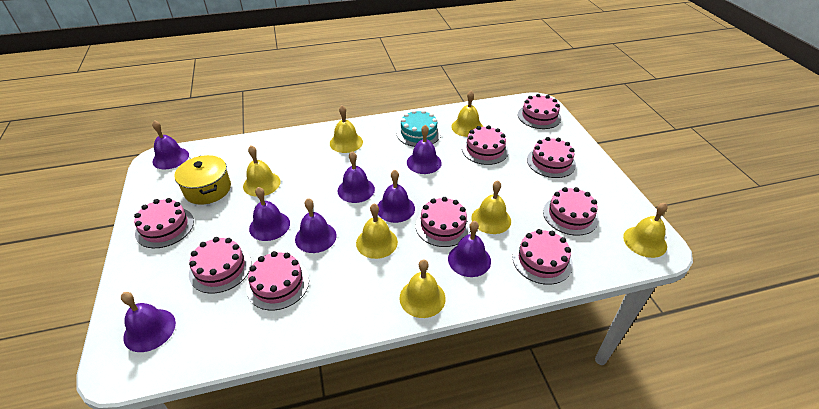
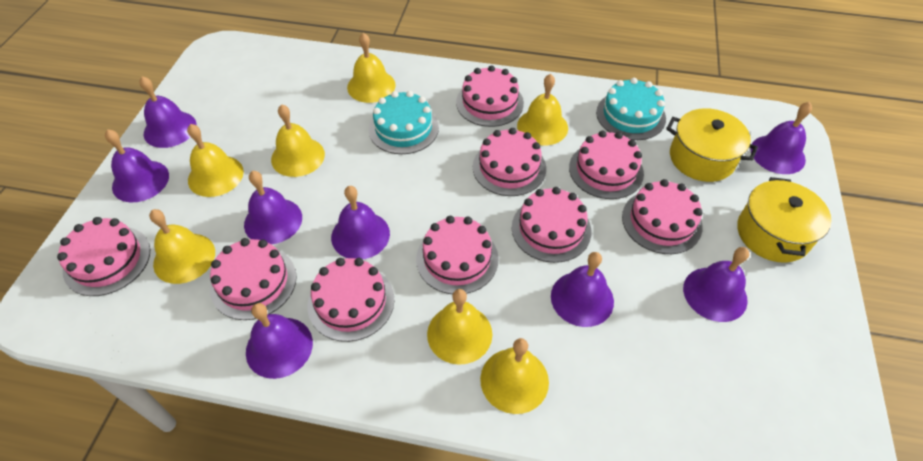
turquoise cake: 1 -> 2
yellow pot: 1 -> 2

